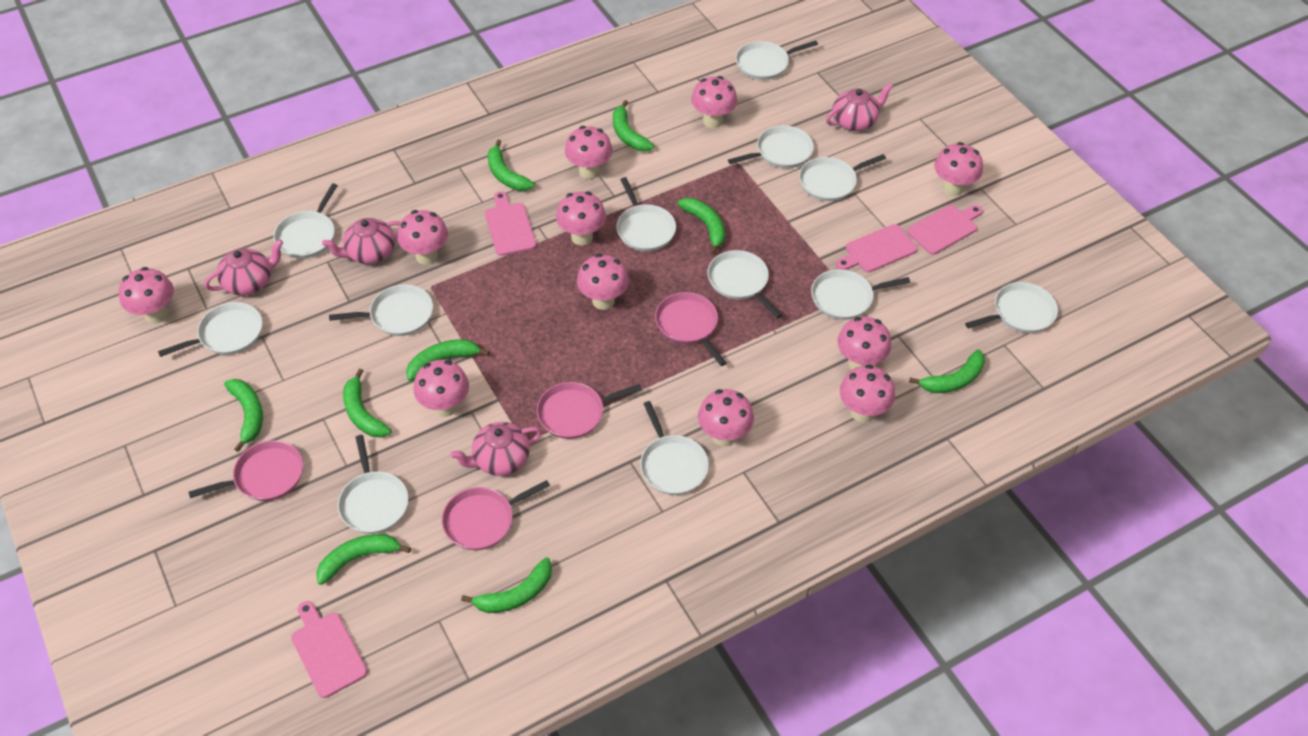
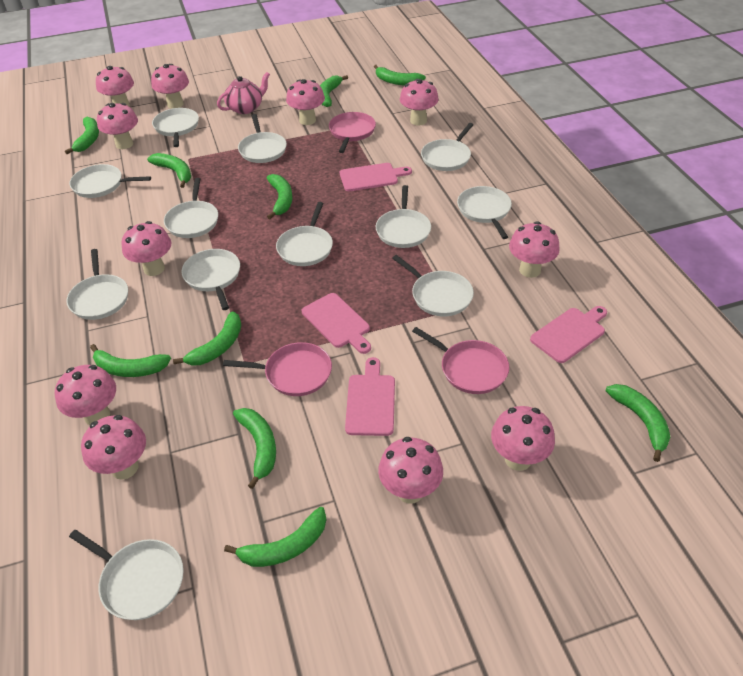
green banana: 9 -> 10
pink pan: 4 -> 3
pink teapot: 4 -> 1

